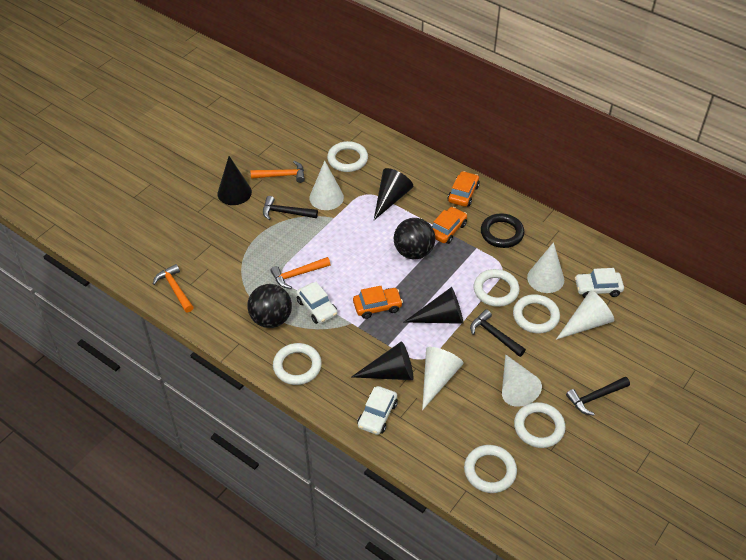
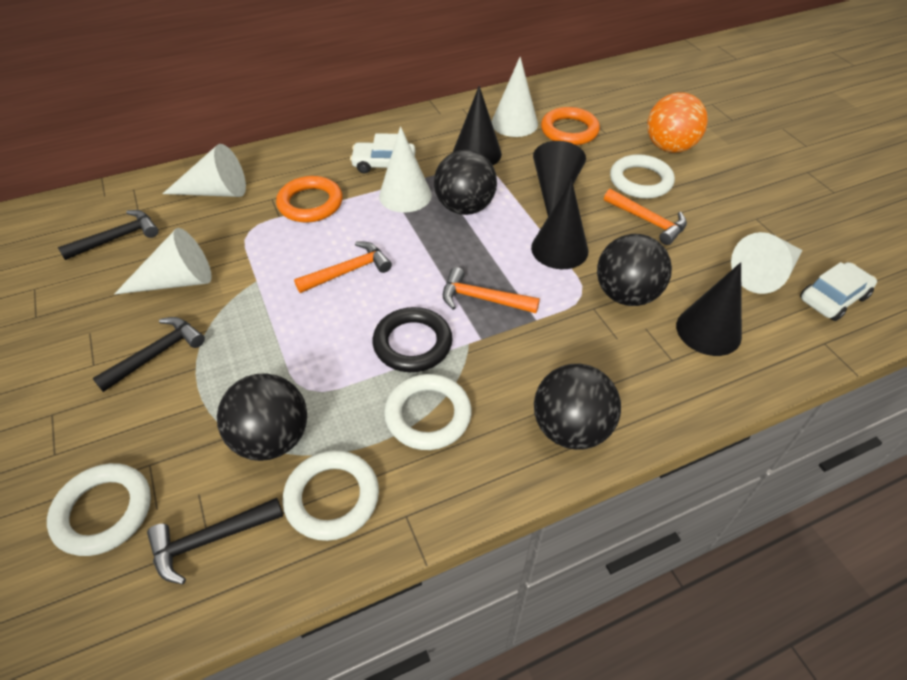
black ball: 2 -> 4
orange ball: 0 -> 1
orange car: 3 -> 0
orange ring: 0 -> 2
white car: 3 -> 2
white ring: 6 -> 4

